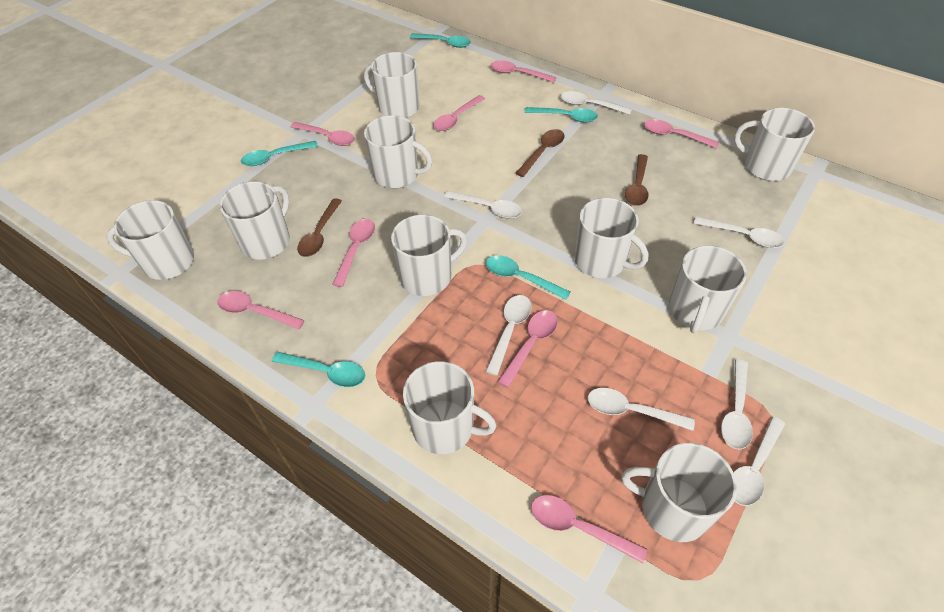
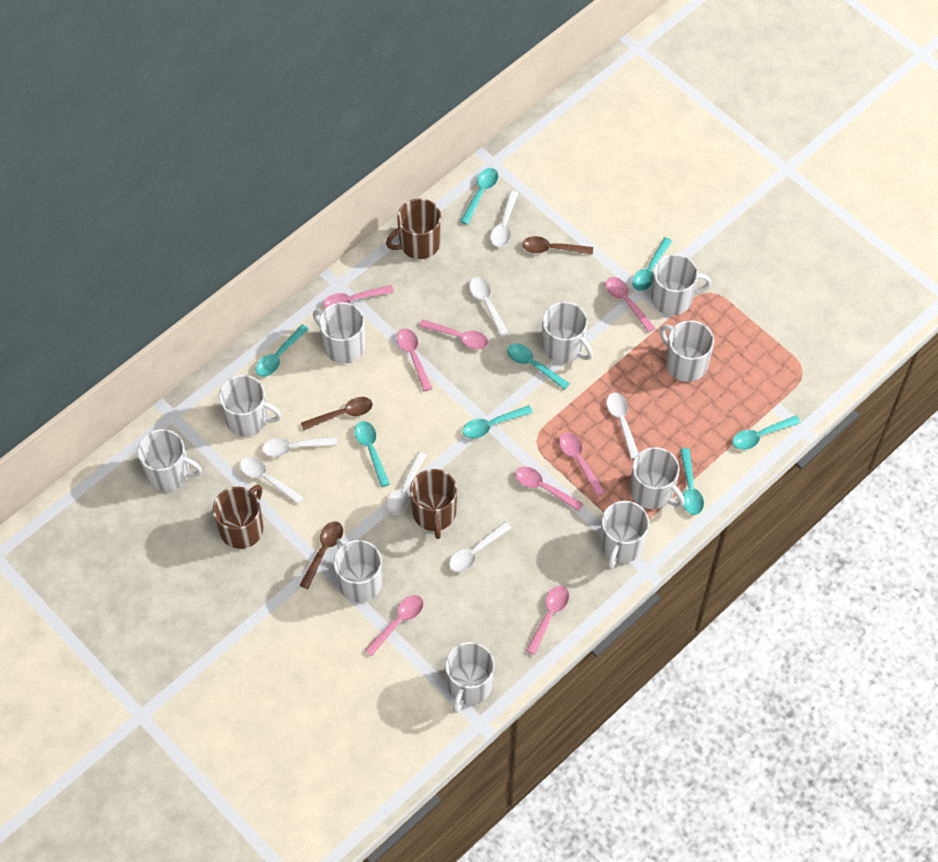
brown mug: 0 -> 3
turquoise spoon: 5 -> 8

